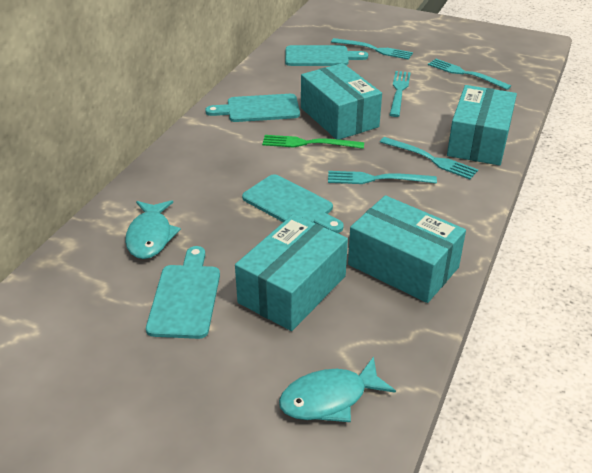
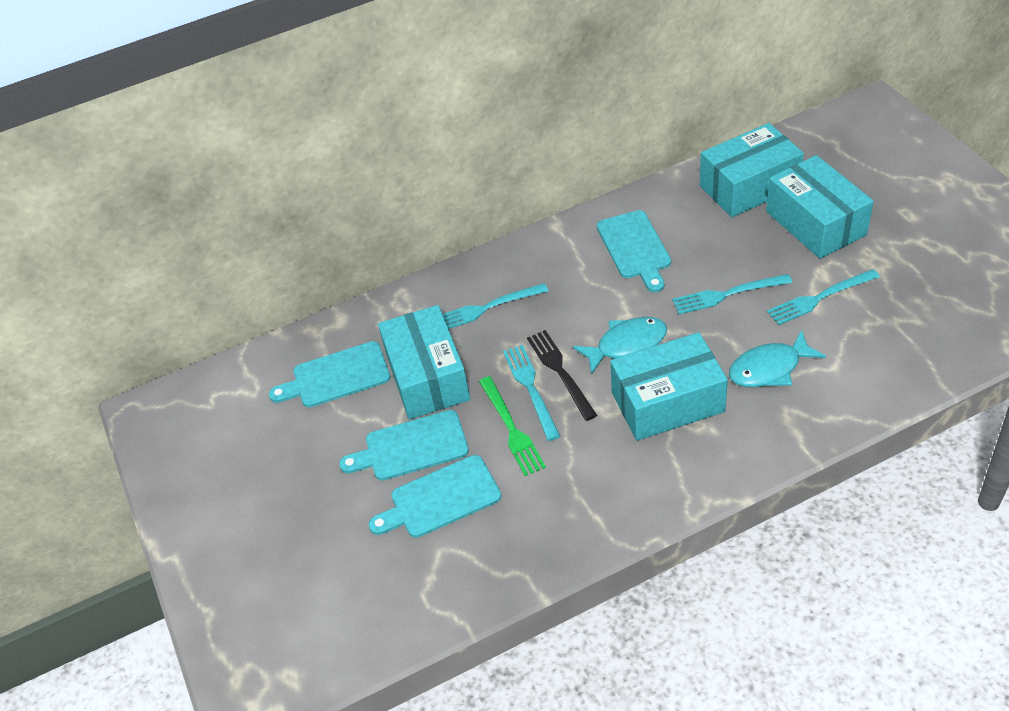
black fork: 0 -> 1
turquoise fork: 5 -> 4

